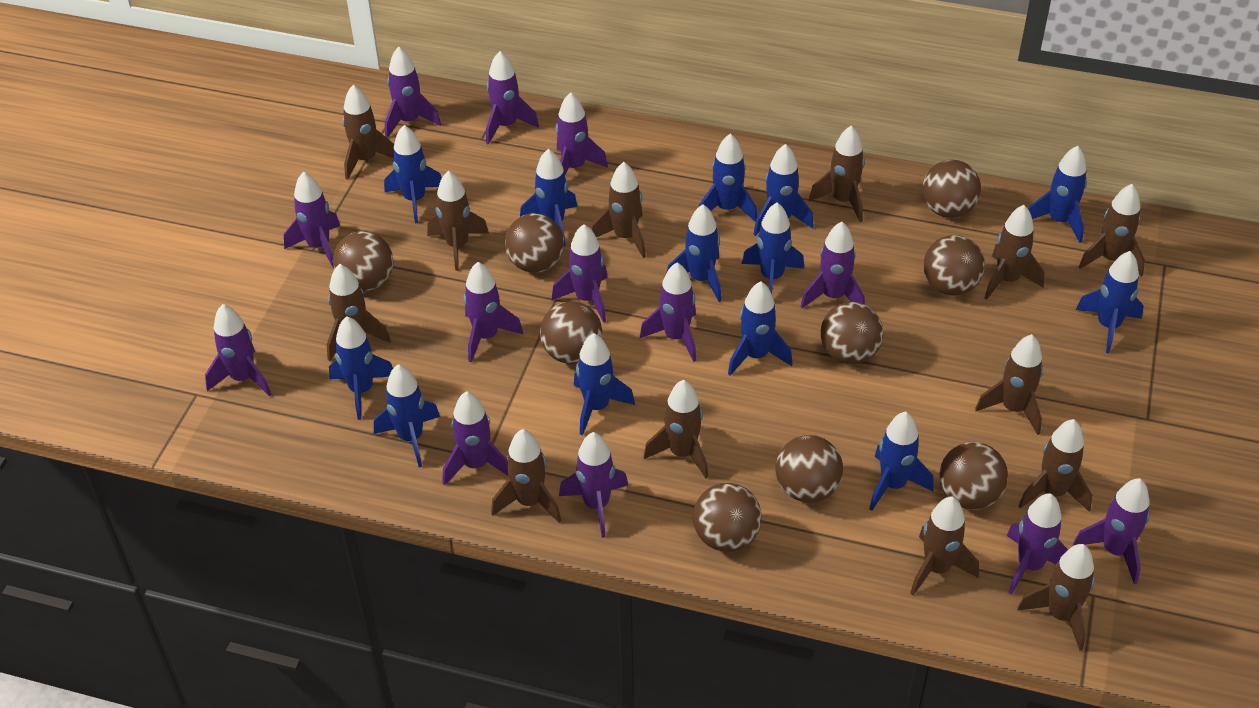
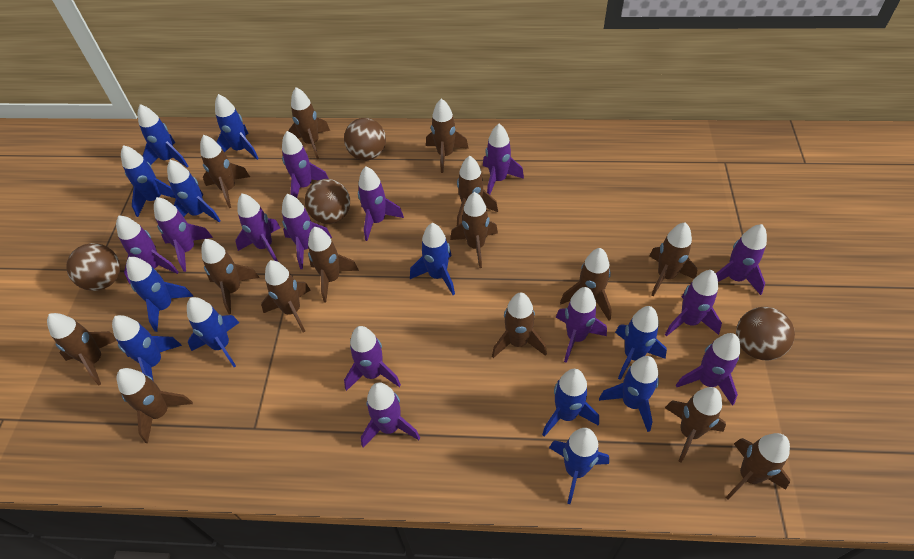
blue rocket: 13 -> 12
brown ball: 9 -> 4
brown rocket: 13 -> 15

